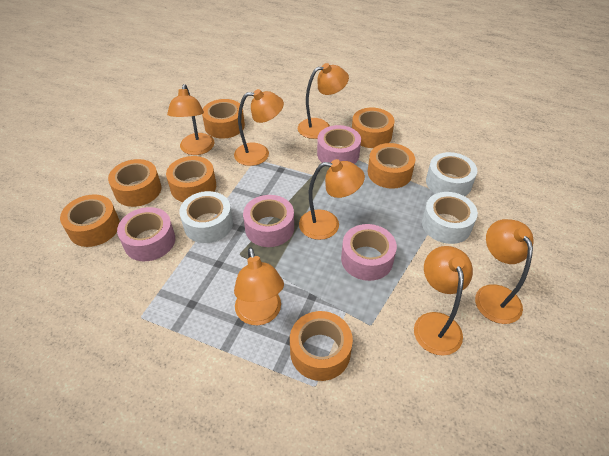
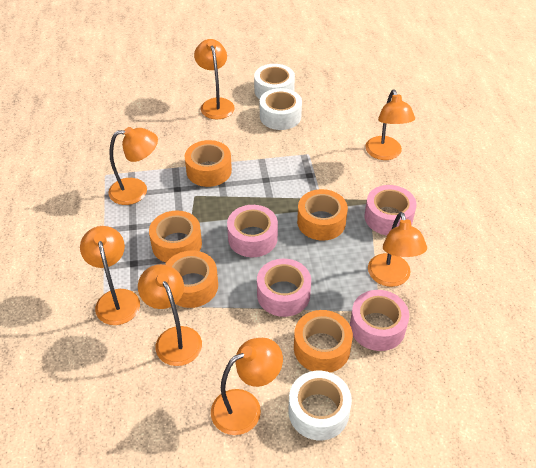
orange tape: 7 -> 5

